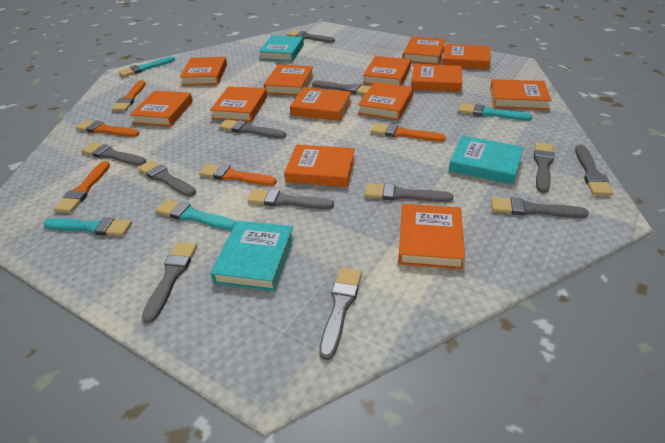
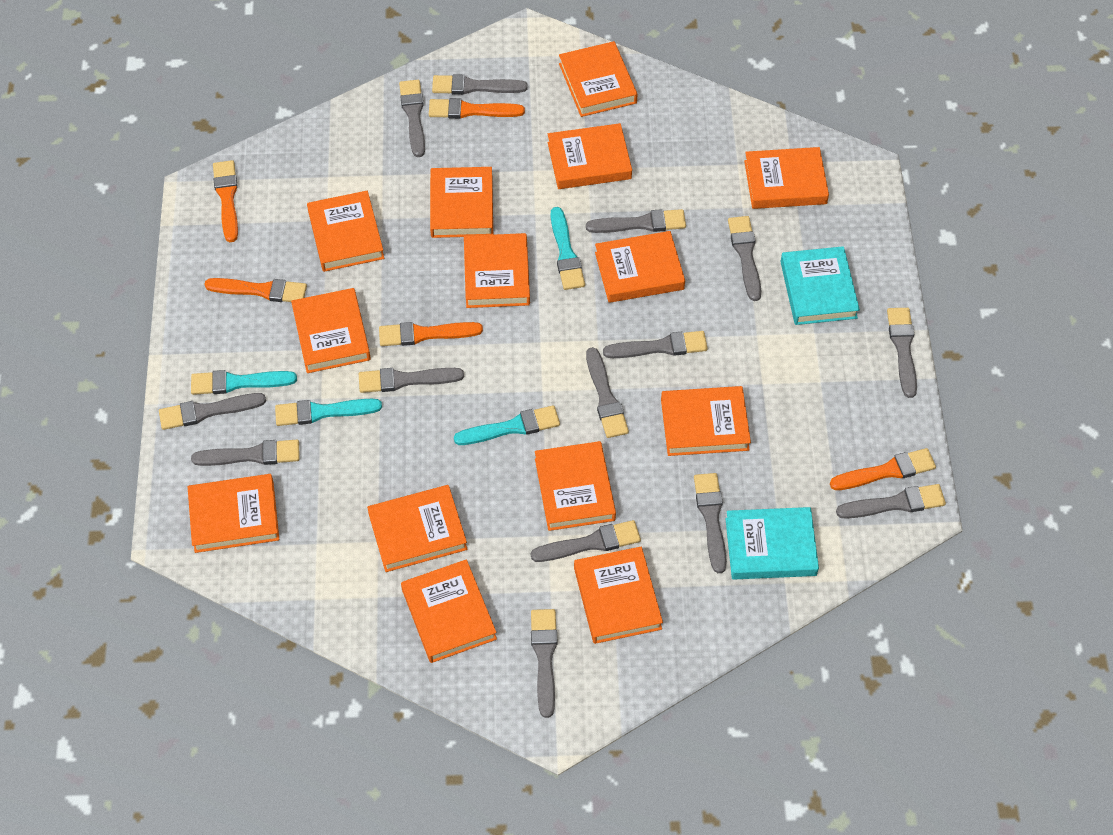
grey brush: 12 -> 14
orange book: 13 -> 14
turquoise book: 3 -> 2

